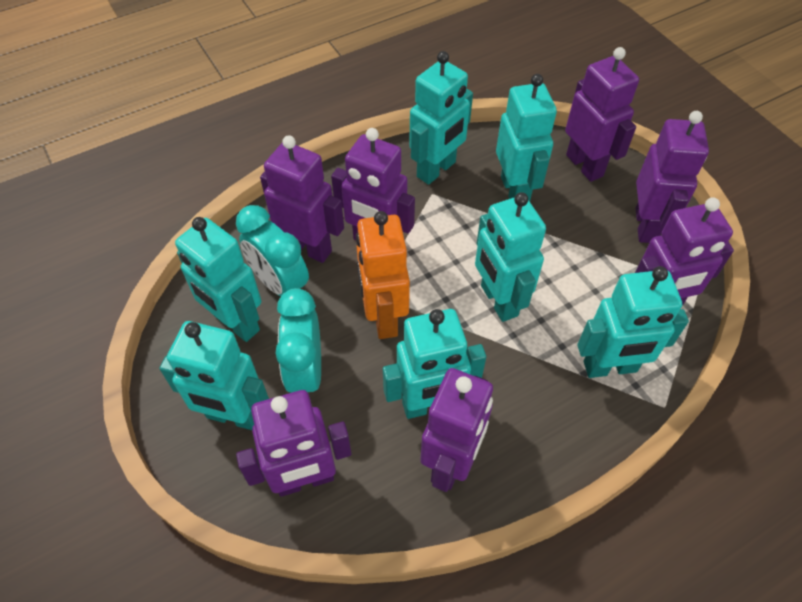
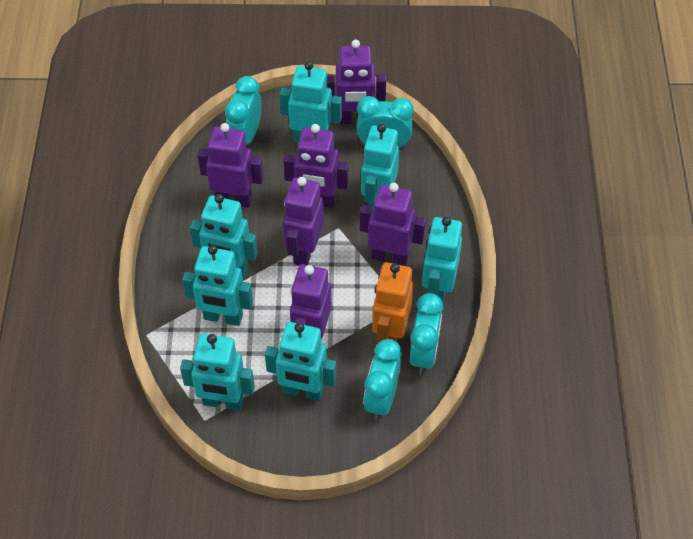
purple robot: 7 -> 6
turquoise clock: 2 -> 4

